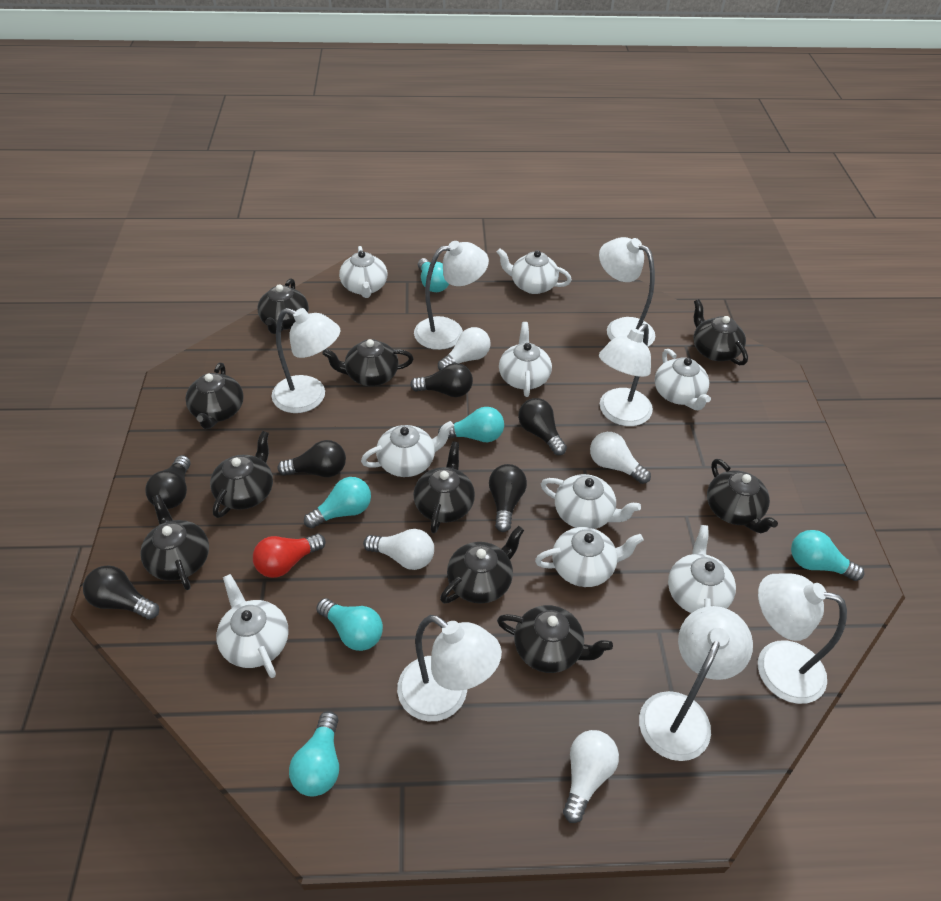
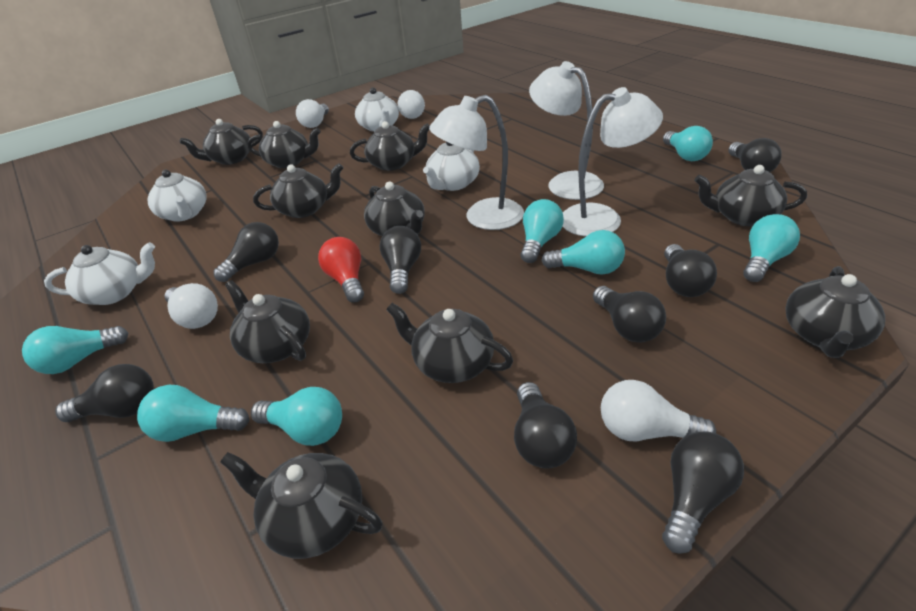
black light bulb: 6 -> 8
turquoise light bulb: 6 -> 7
white lamp: 7 -> 3
white teapot: 9 -> 4

